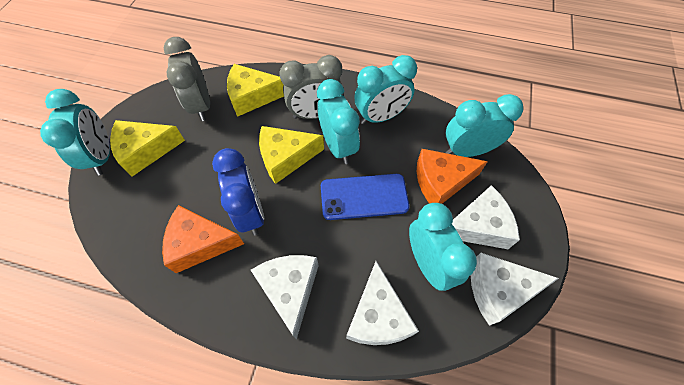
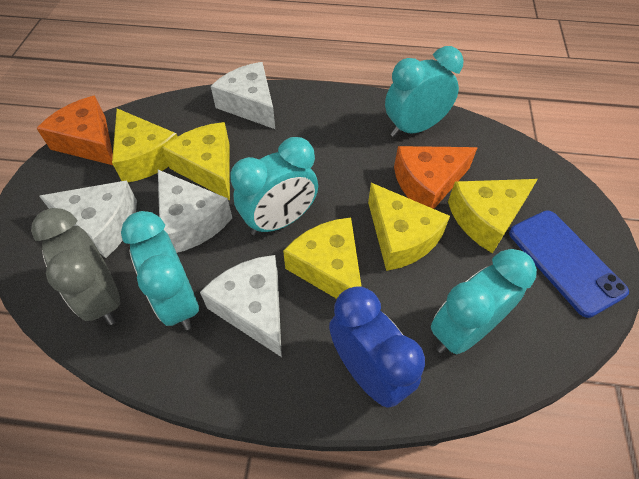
grey clock: 2 -> 1
turquoise clock: 5 -> 4
yellow cheese: 3 -> 5

